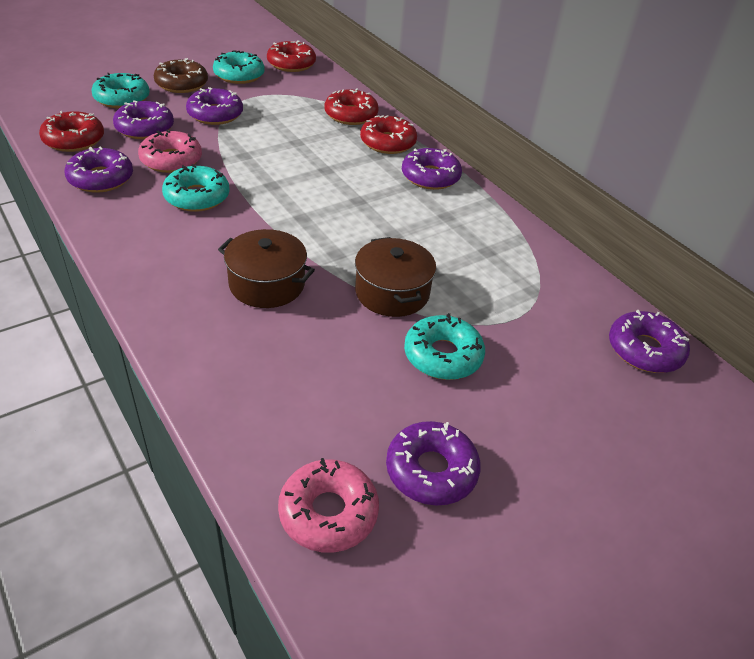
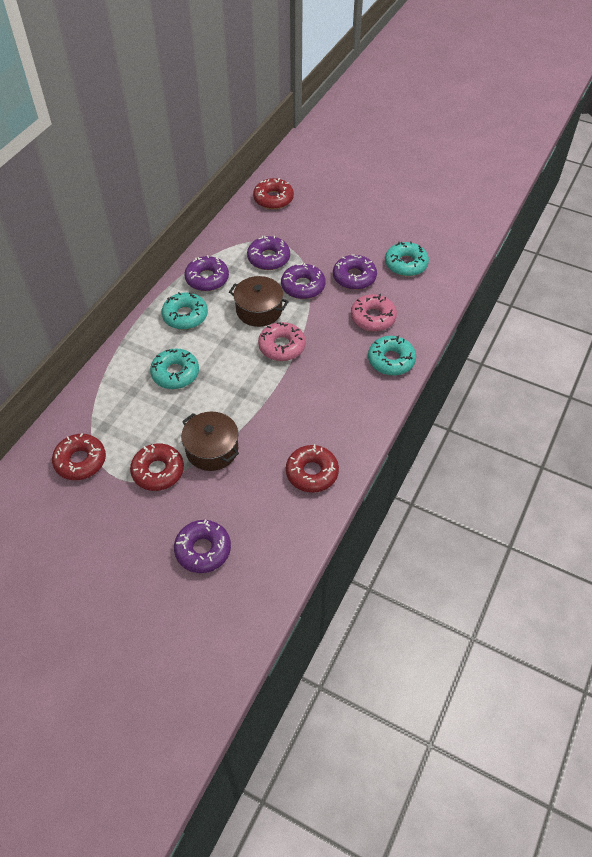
brown donut: 1 -> 0
purple donut: 6 -> 5

